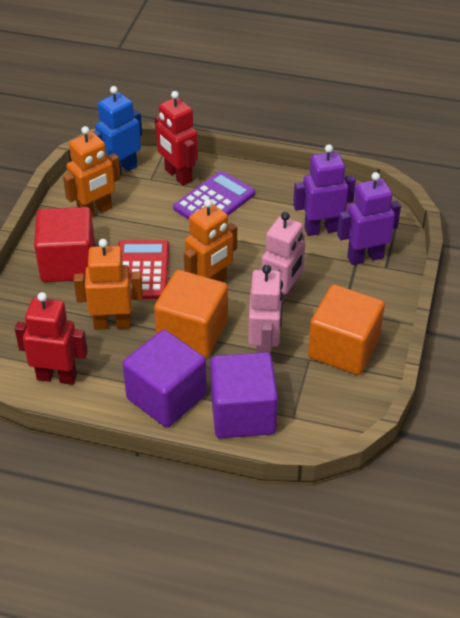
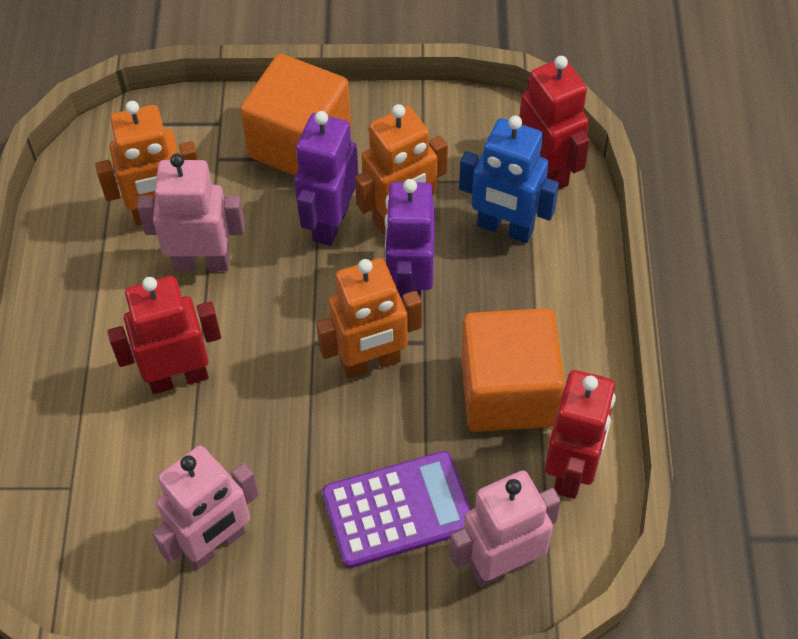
pink robot: 2 -> 3
purple cube: 2 -> 0
red calculator: 1 -> 0
red cube: 1 -> 0
red robot: 2 -> 3

